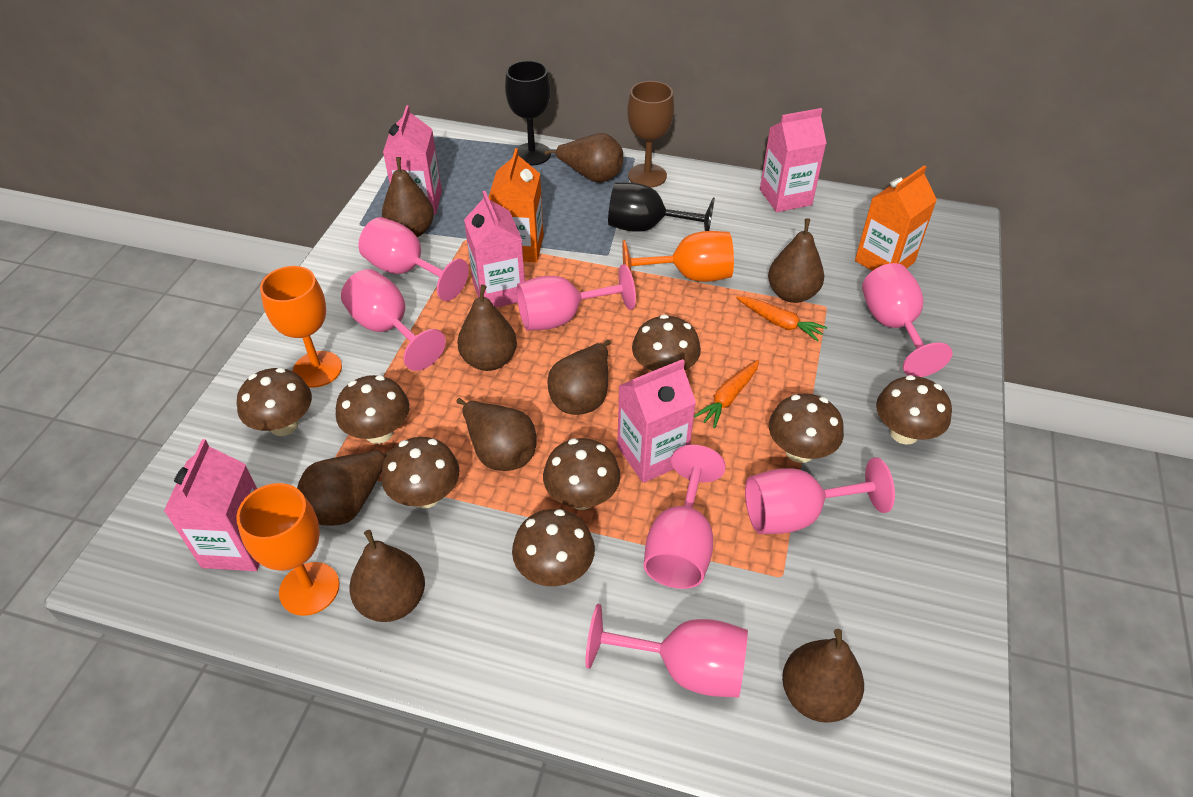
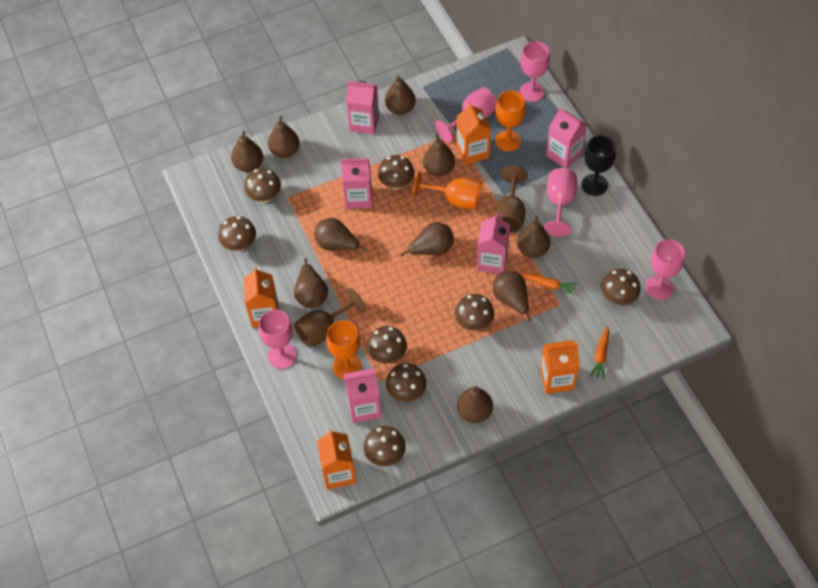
black goblet: 2 -> 1
brown goblet: 1 -> 2
brown pear: 9 -> 10
orange carton: 2 -> 4
pink goblet: 7 -> 5

